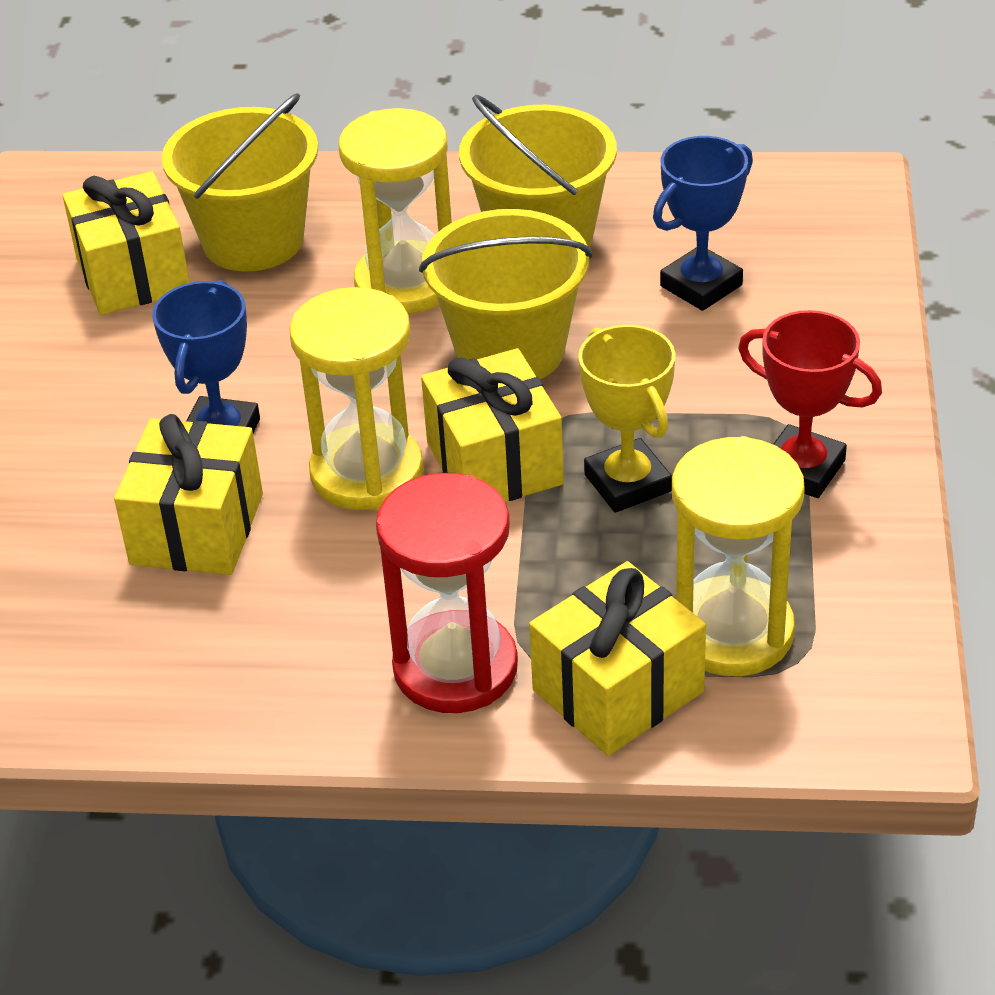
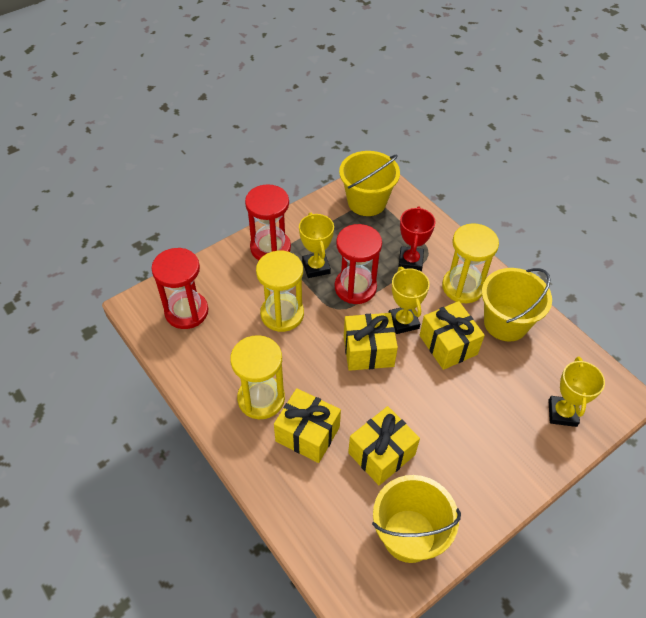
blue trophy: 2 -> 0
red hourglass: 1 -> 3
yellow trophy: 1 -> 3

